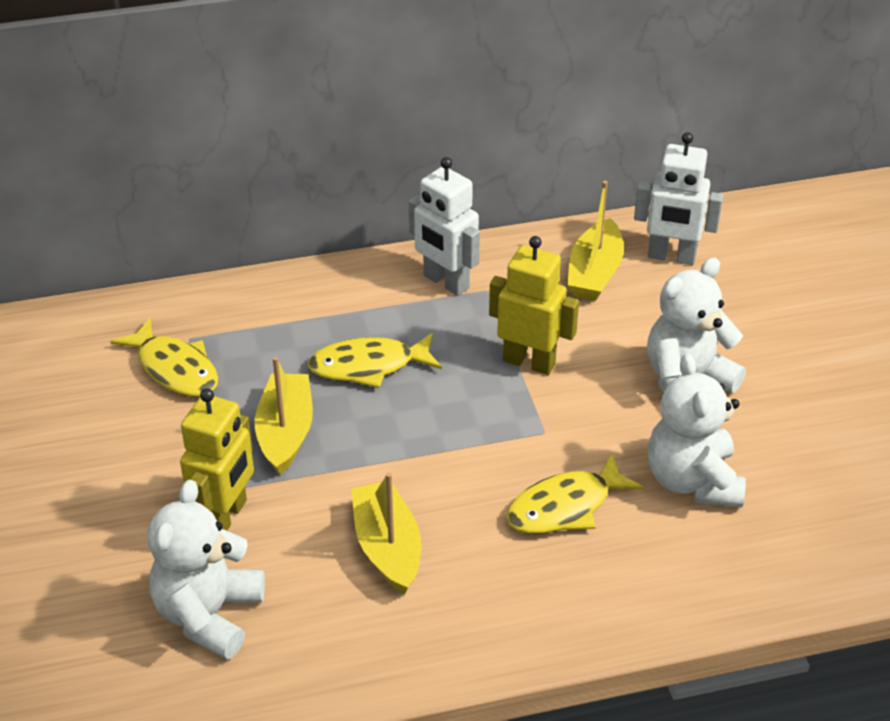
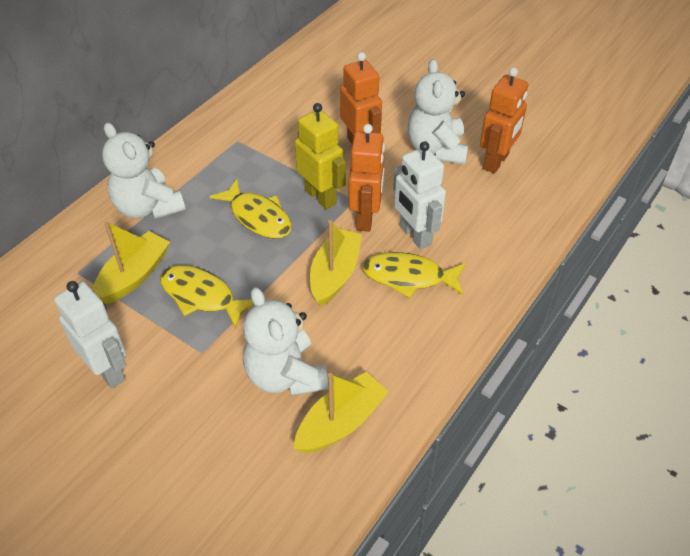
orange robot: 0 -> 3
yellow robot: 2 -> 1

